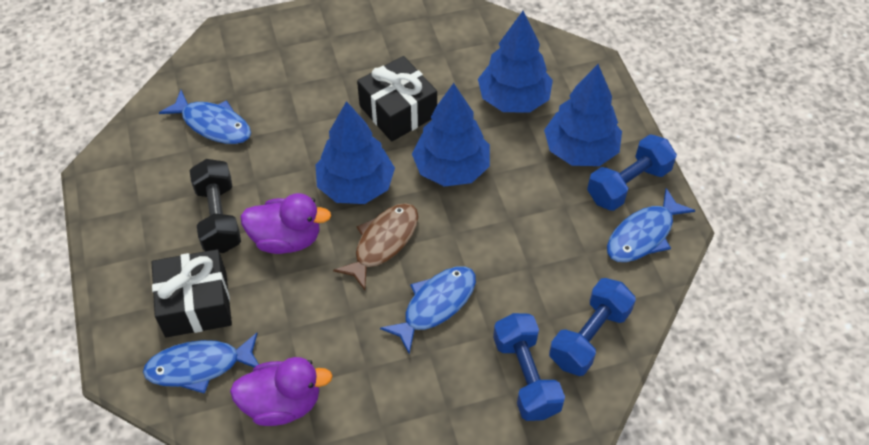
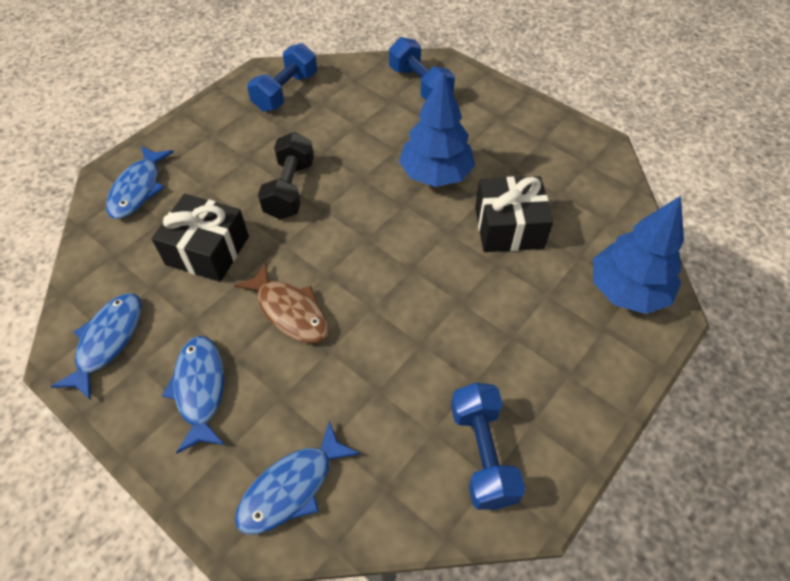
blue tree: 4 -> 2
purple duck: 2 -> 0

